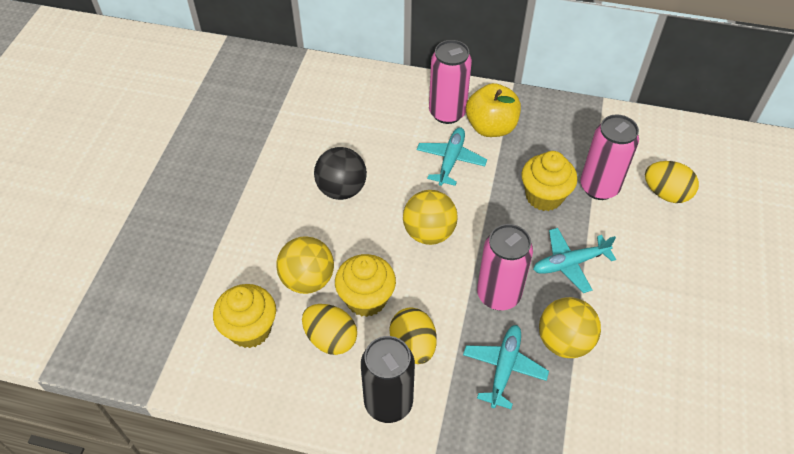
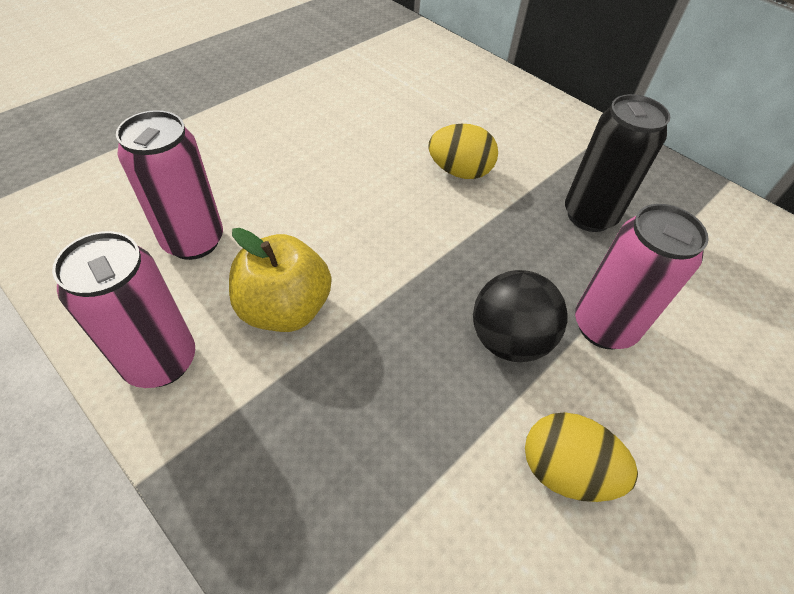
turquoise plane: 3 -> 0
yellow ball: 3 -> 0
yellow cupcake: 3 -> 0
yellow egg: 3 -> 2

